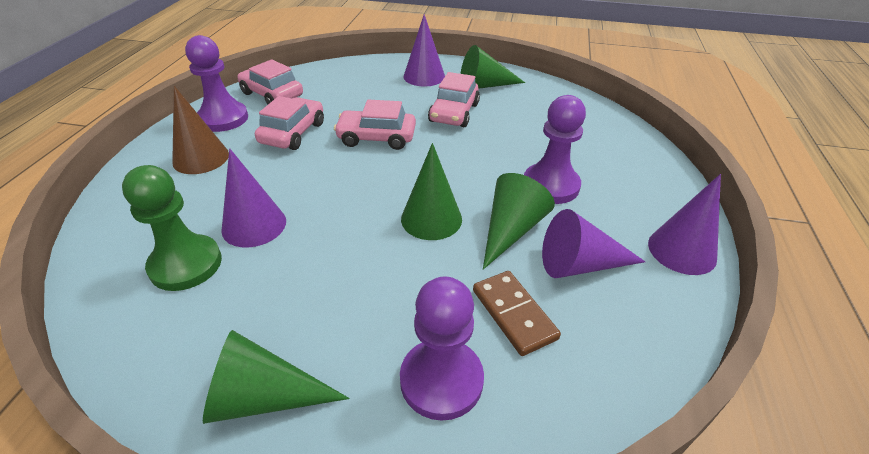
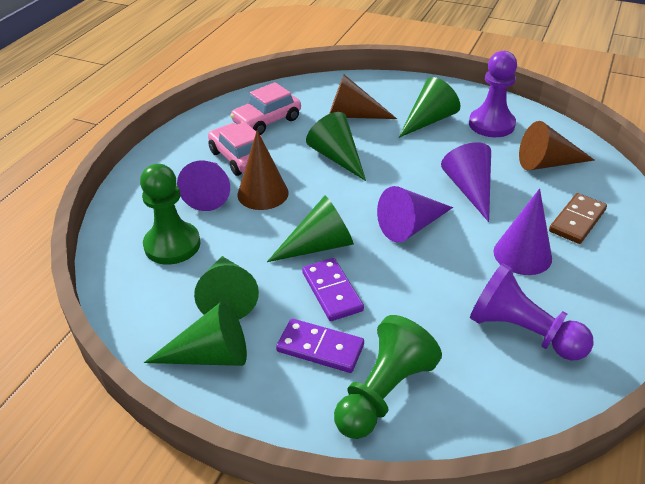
brown cone: 1 -> 3
green cone: 4 -> 5
green pawn: 1 -> 2
pink car: 4 -> 2
purple domino: 0 -> 2
purple pawn: 3 -> 2

